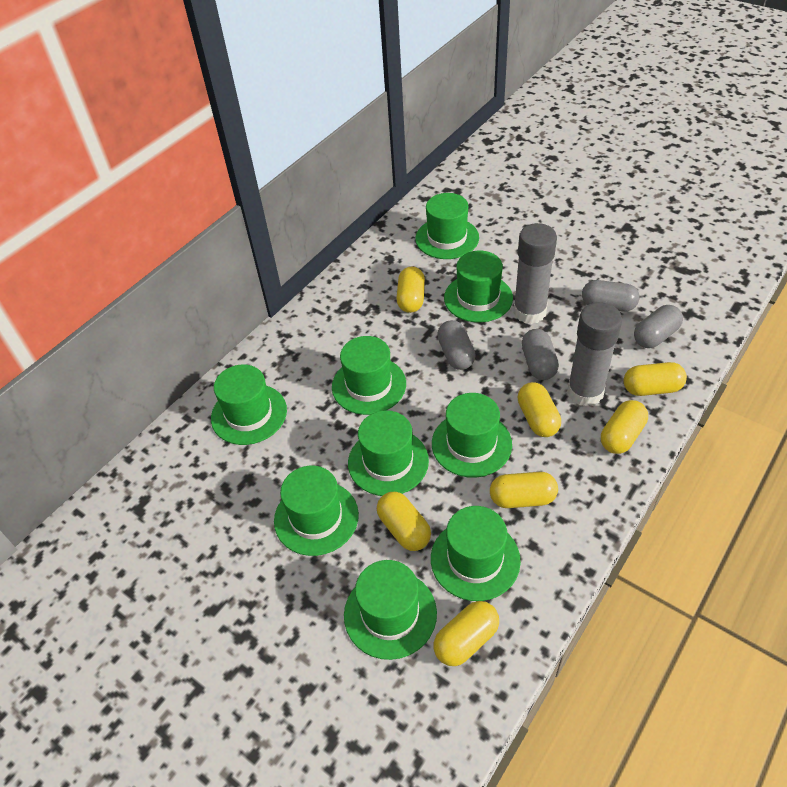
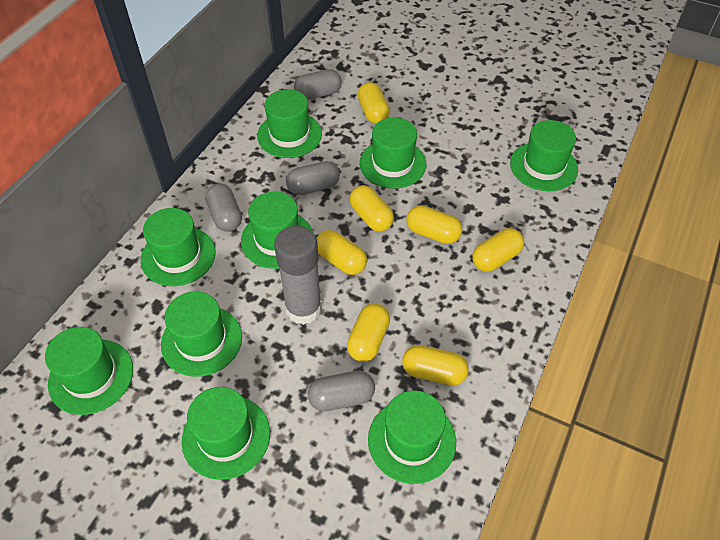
grey glue stick: 2 -> 1

